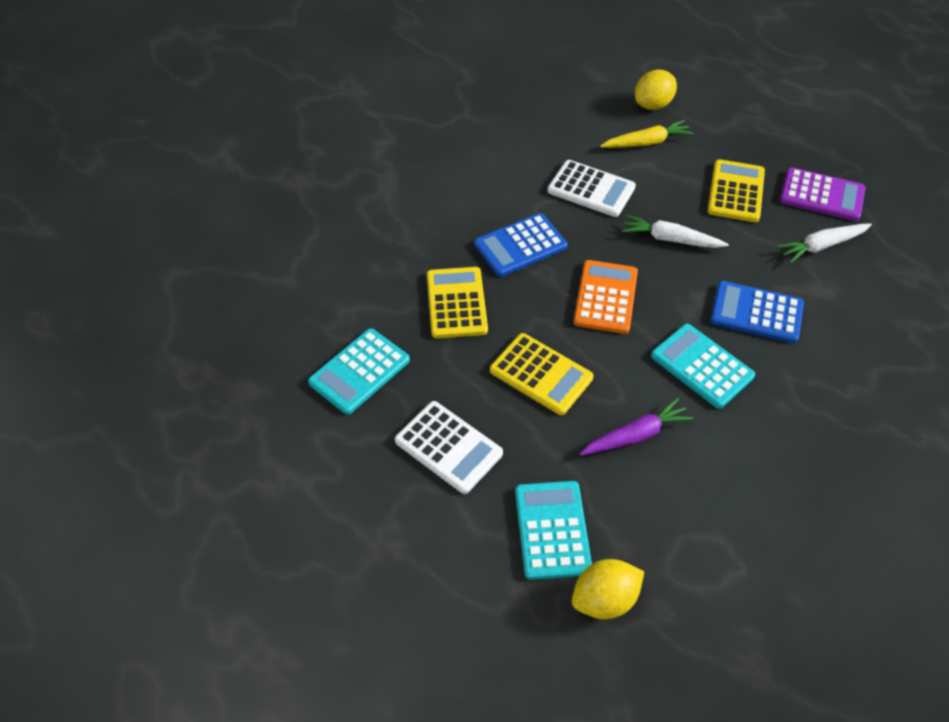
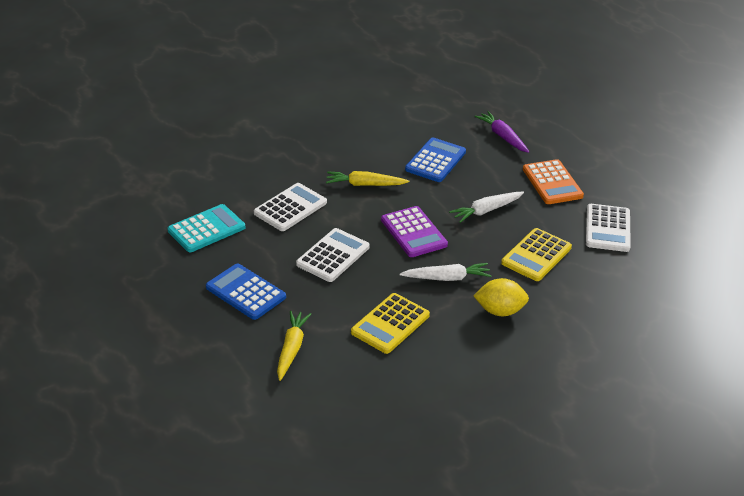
turquoise calculator: 3 -> 1
white calculator: 2 -> 3
yellow calculator: 3 -> 2
yellow carrot: 1 -> 2
yellow lemon: 2 -> 1

